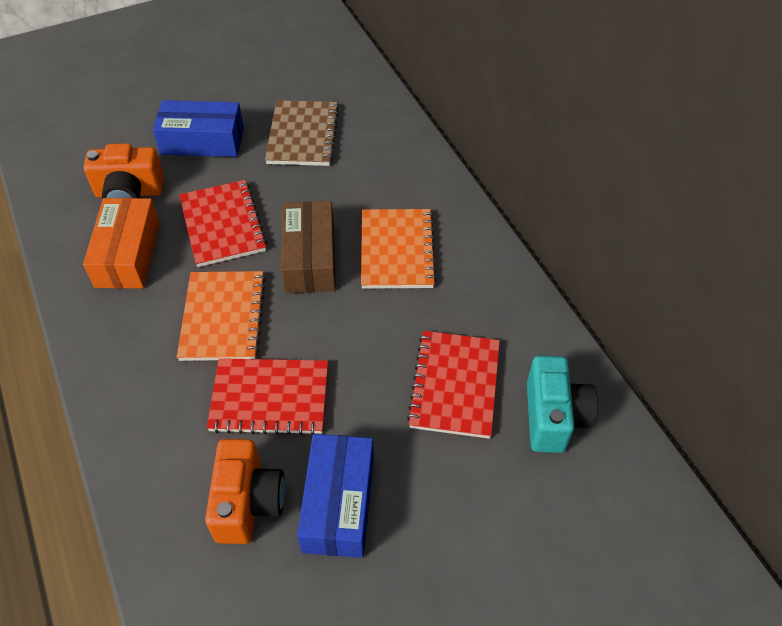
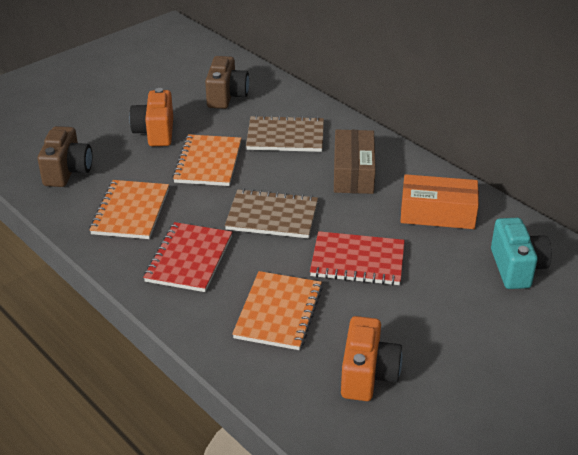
blue box: 2 -> 0
brown camera: 0 -> 2
brown notebook: 1 -> 2
orange notebook: 2 -> 3
red notebook: 3 -> 2

